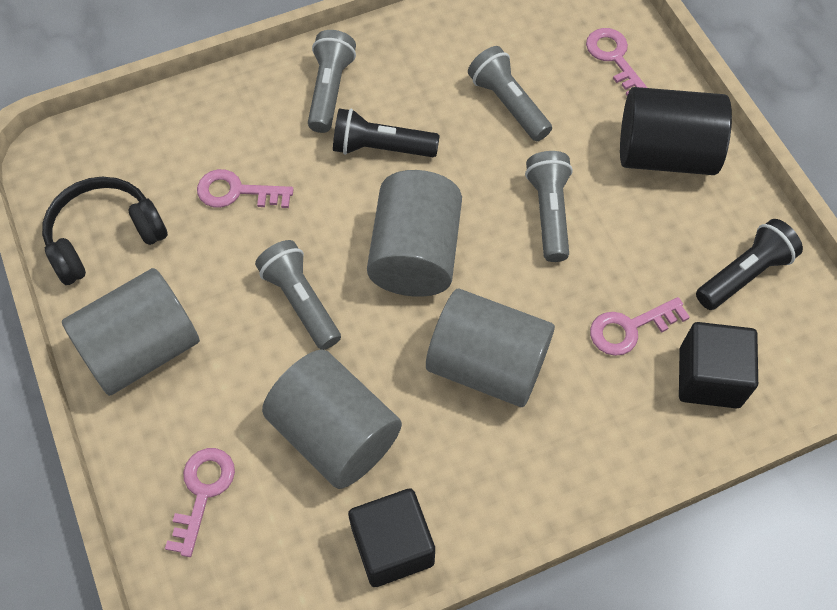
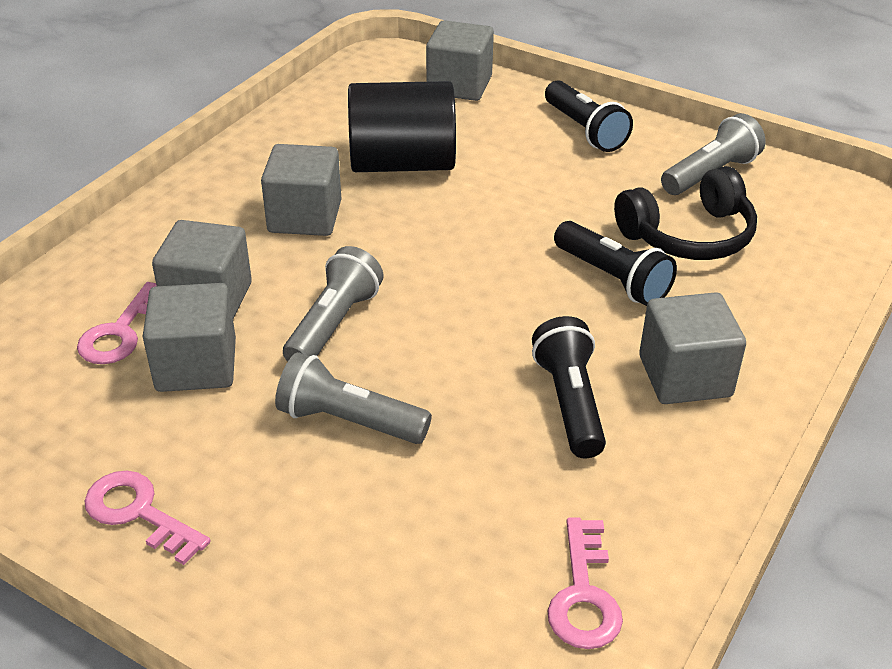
black cube: 2 -> 0
black flashlight: 2 -> 3
grey cube: 0 -> 5
grey cylinder: 4 -> 0
grey flashlight: 4 -> 3
pink key: 4 -> 3

